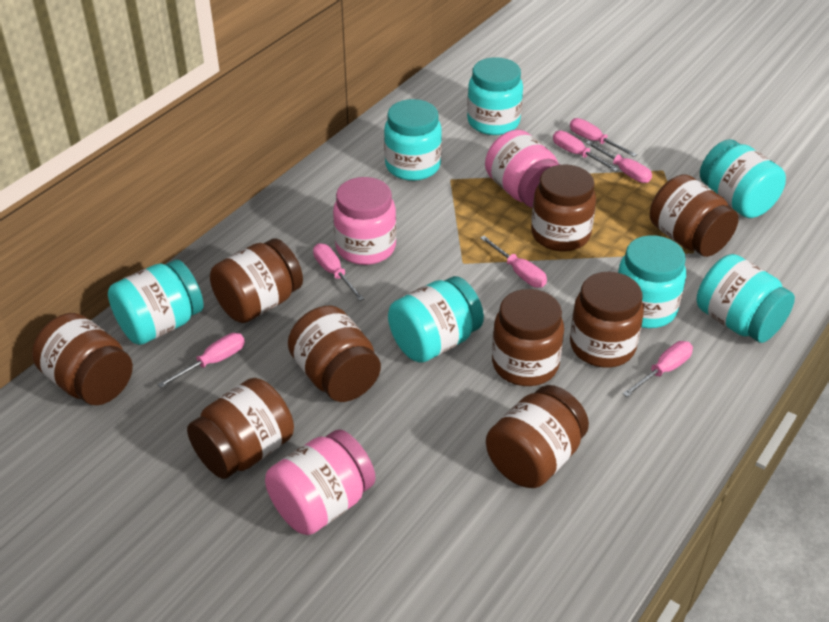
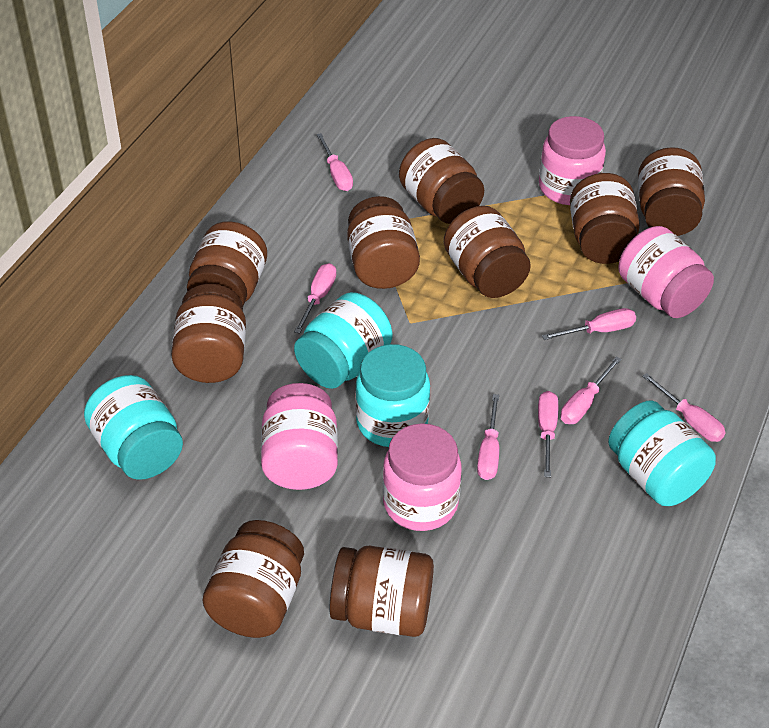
pink jar: 3 -> 4
turquoise jar: 7 -> 4

